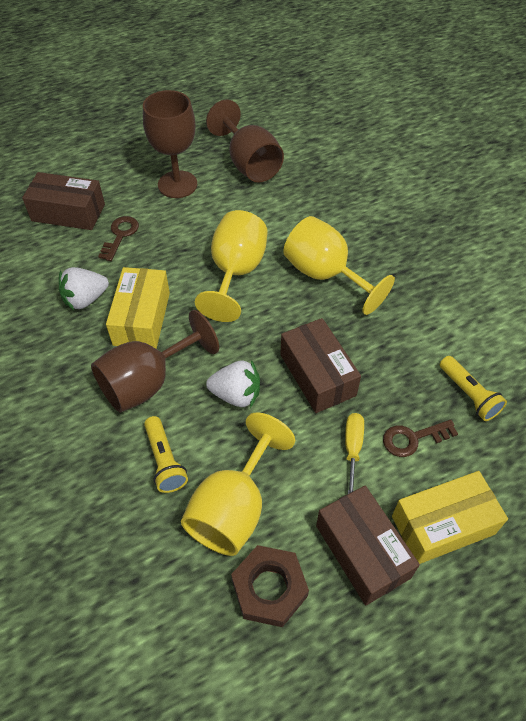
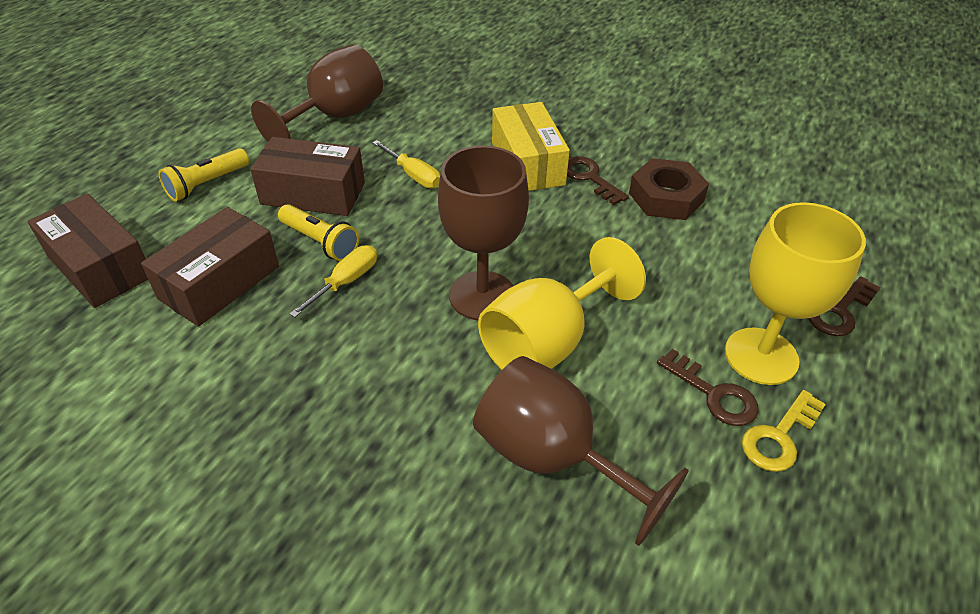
brown key: 2 -> 3
white strawberry: 2 -> 0
yellow box: 2 -> 1
yellow goblet: 3 -> 2
yellow key: 0 -> 1
yellow screwdriver: 1 -> 2

